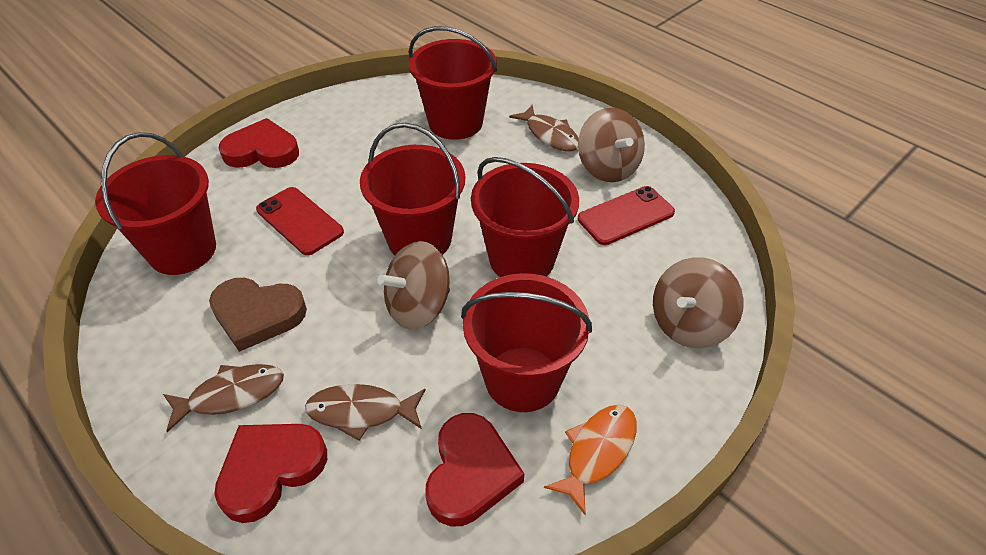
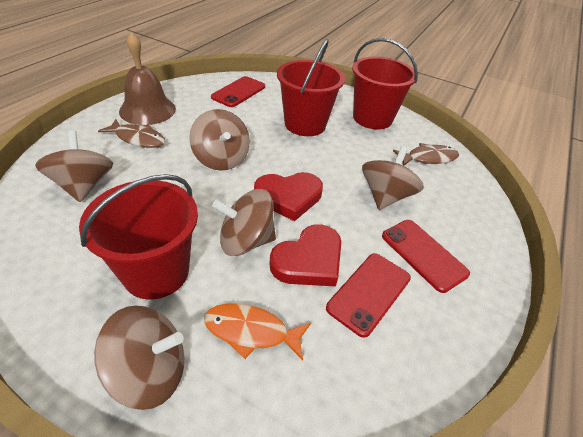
brown bell: 0 -> 1
brown fish: 3 -> 2
brown heart: 1 -> 0
brown spinning top: 3 -> 5
red bucket: 5 -> 3
red heart: 3 -> 2
red phone: 2 -> 3

